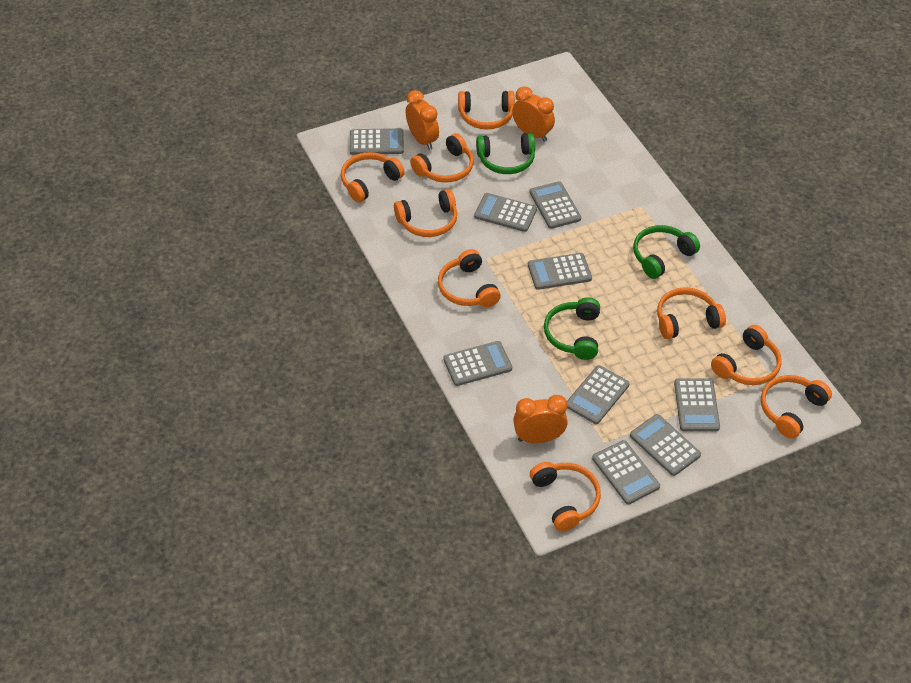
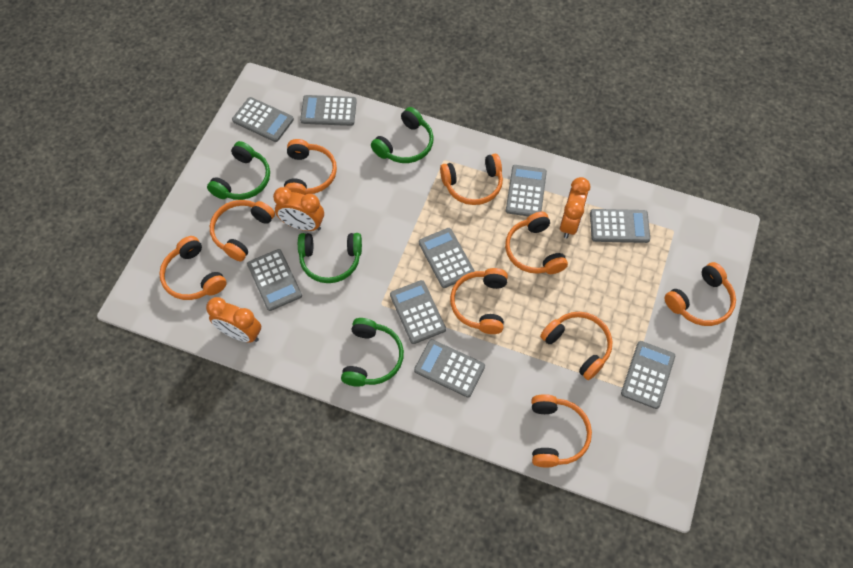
green headphones: 3 -> 4

